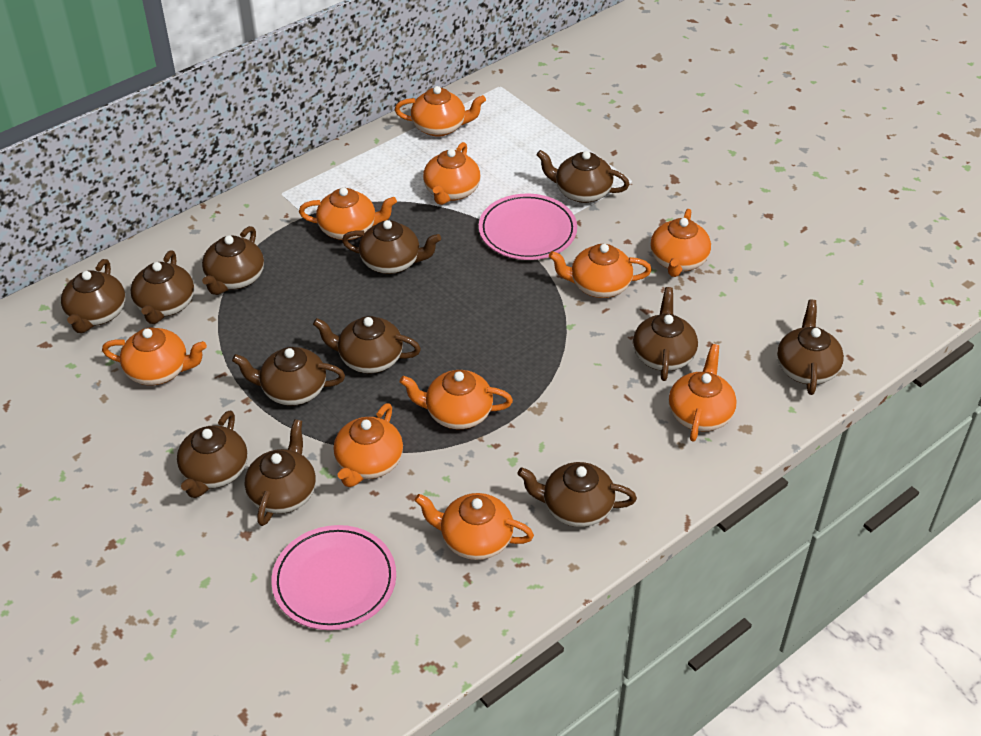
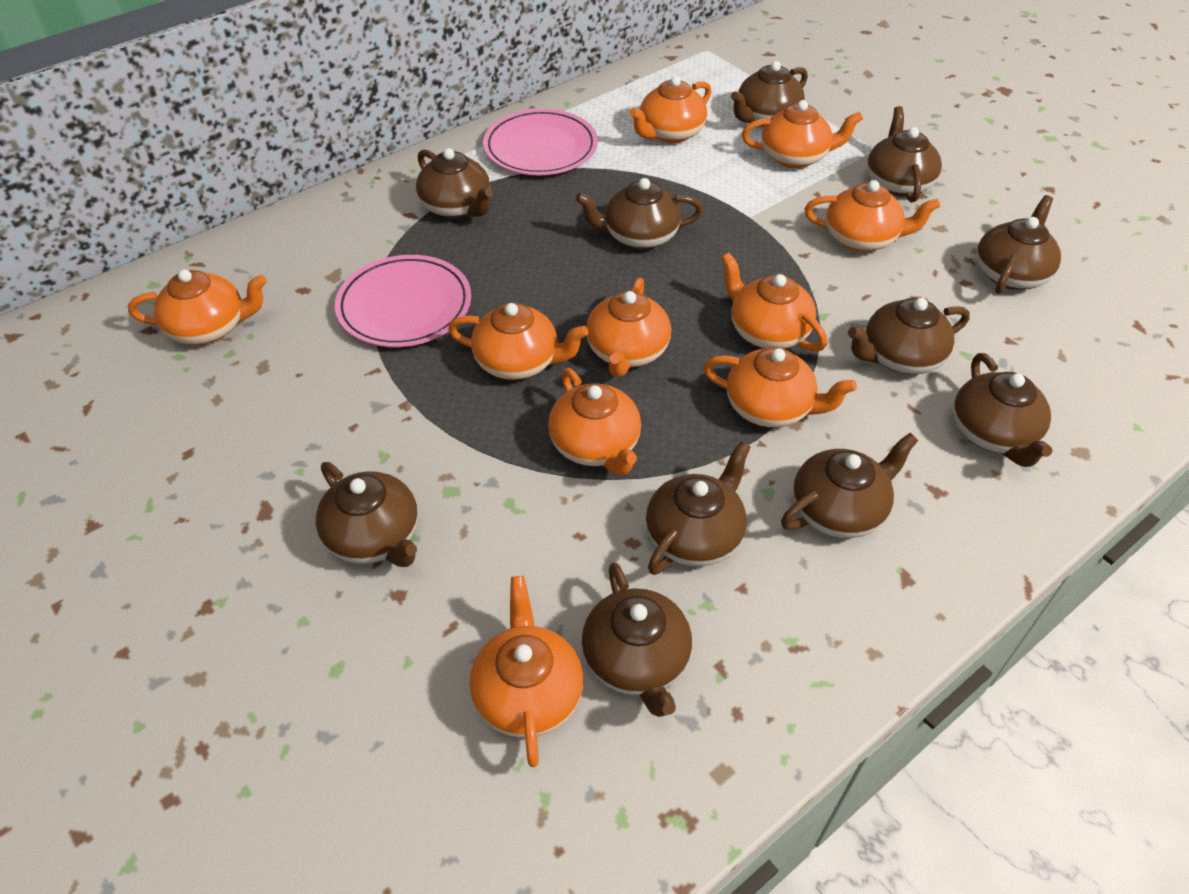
brown teapot: 12 -> 11

